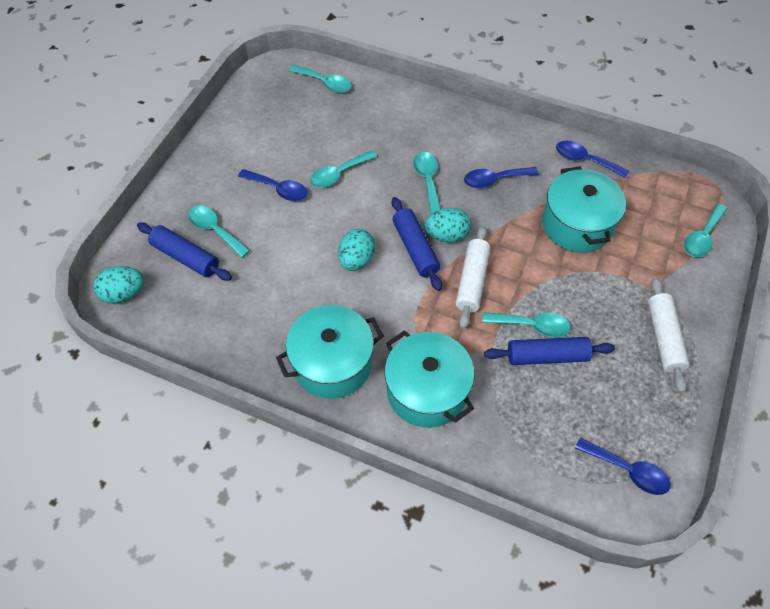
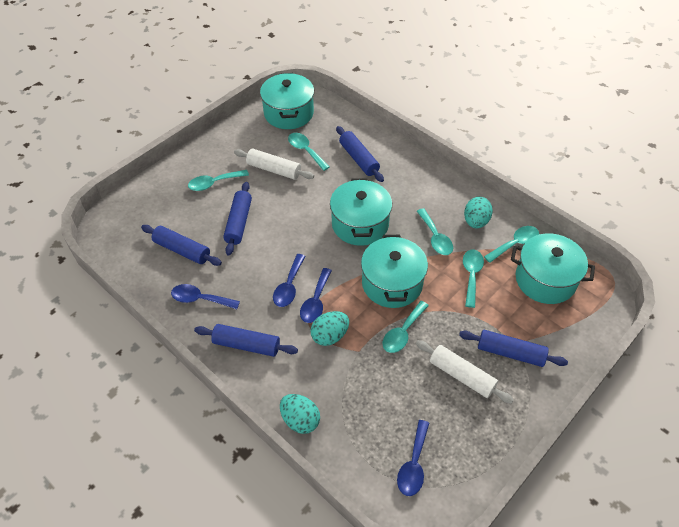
blue rolling pin: 3 -> 5
turquoise pot: 3 -> 4

